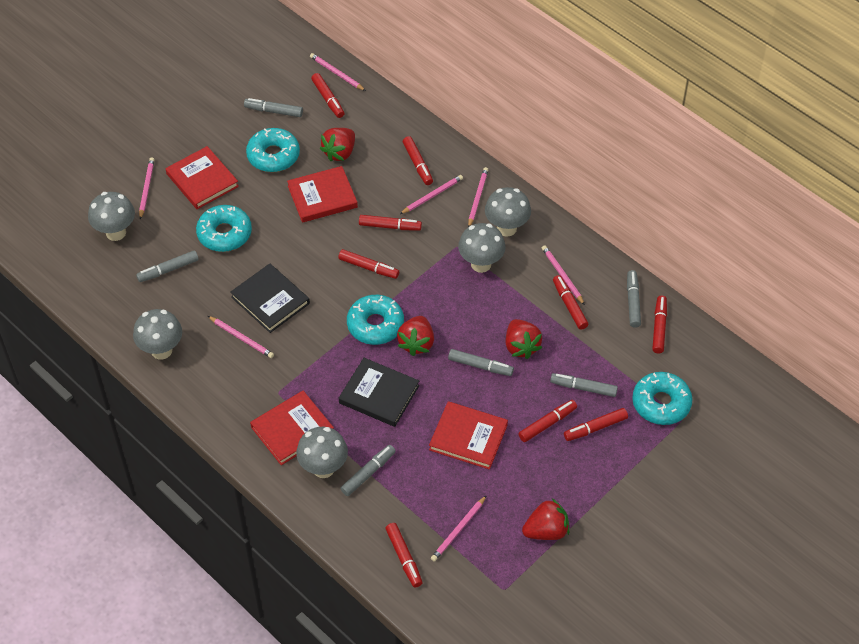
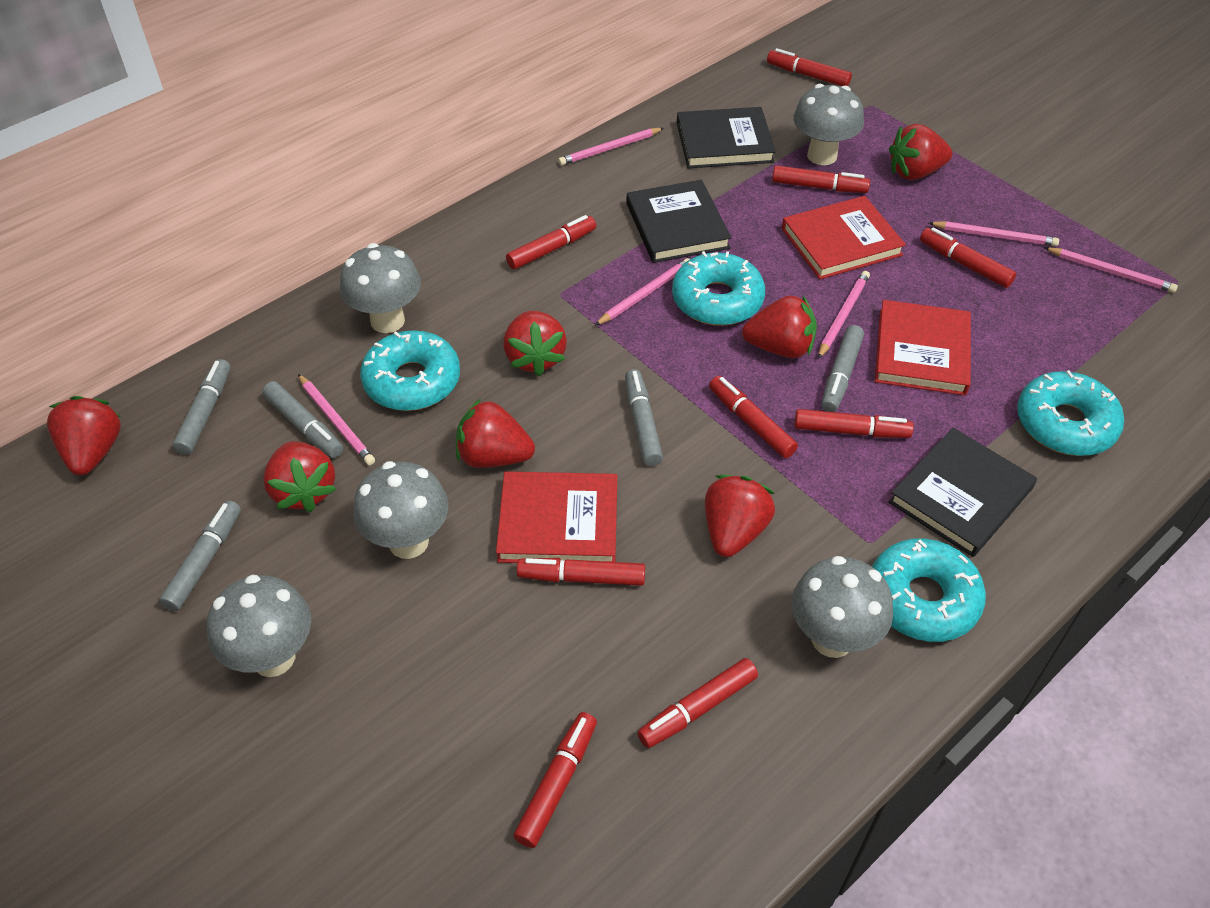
black book: 2 -> 3
grey marker: 6 -> 5
pink pencil: 7 -> 6
red book: 4 -> 3
red strawberry: 4 -> 7

